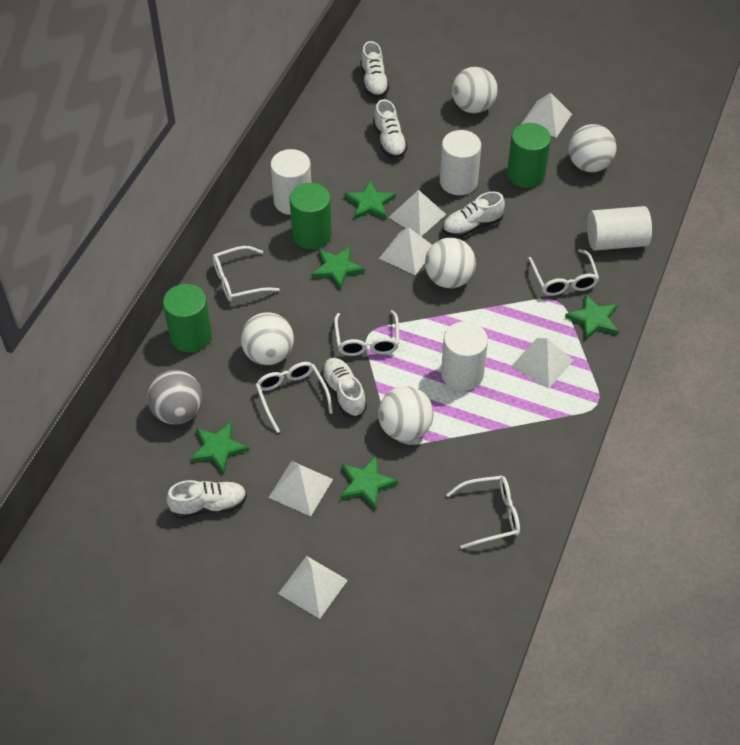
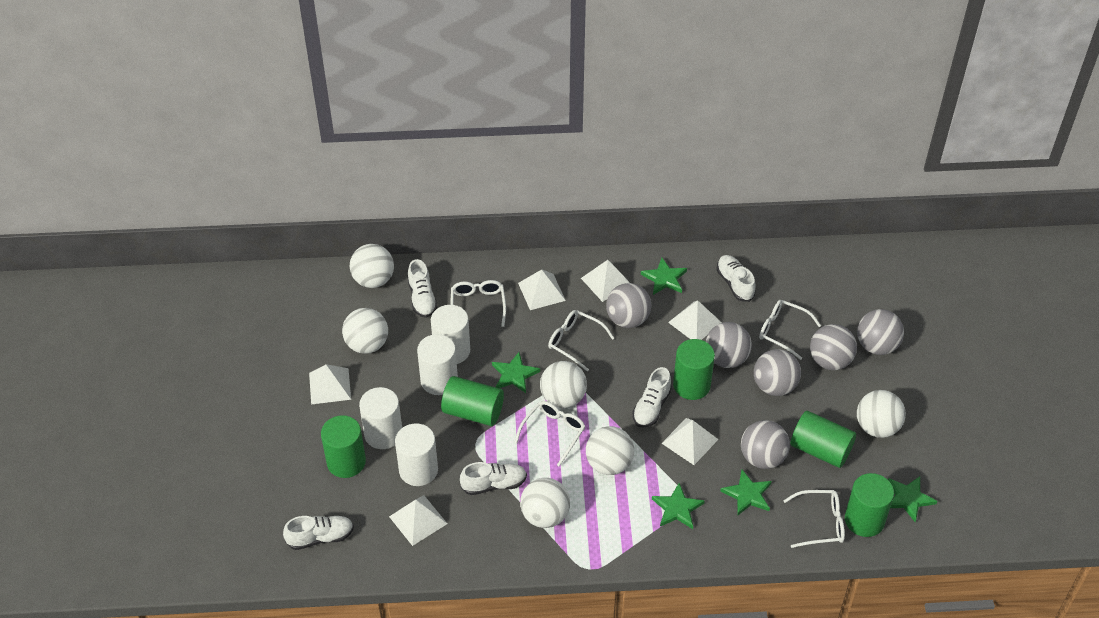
green cylinder: 3 -> 5
grey ball: 1 -> 6
white ball: 5 -> 6

